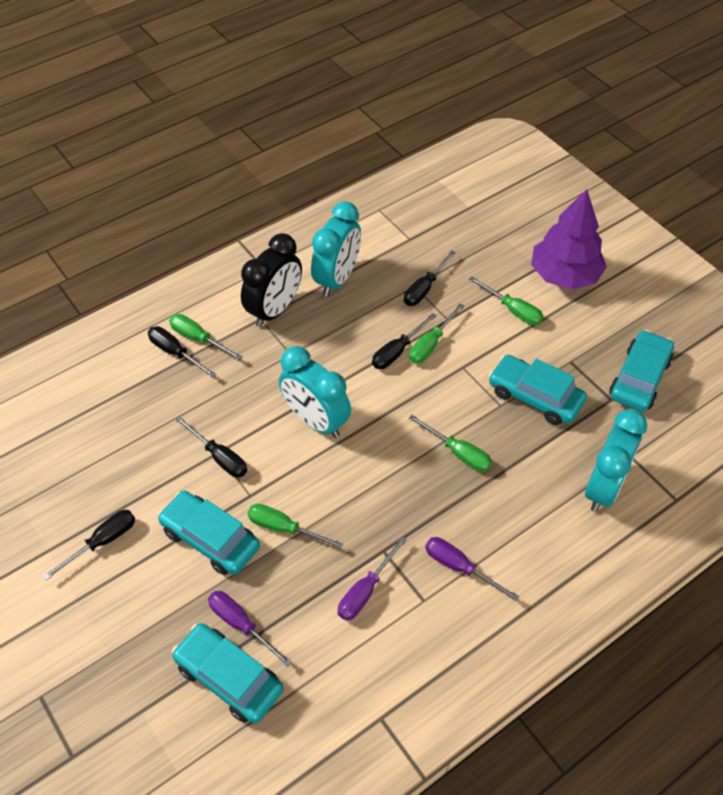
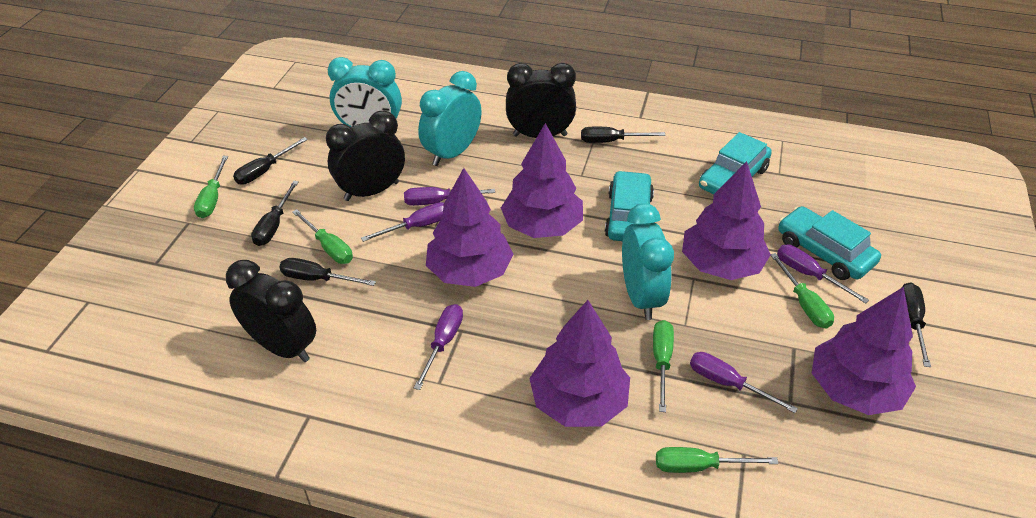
black clock: 1 -> 3
purple screwdriver: 3 -> 5
purple tree: 1 -> 5
turquoise car: 4 -> 3

